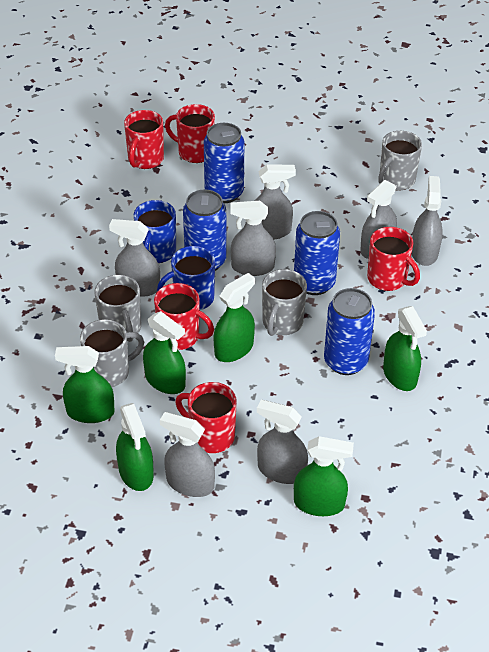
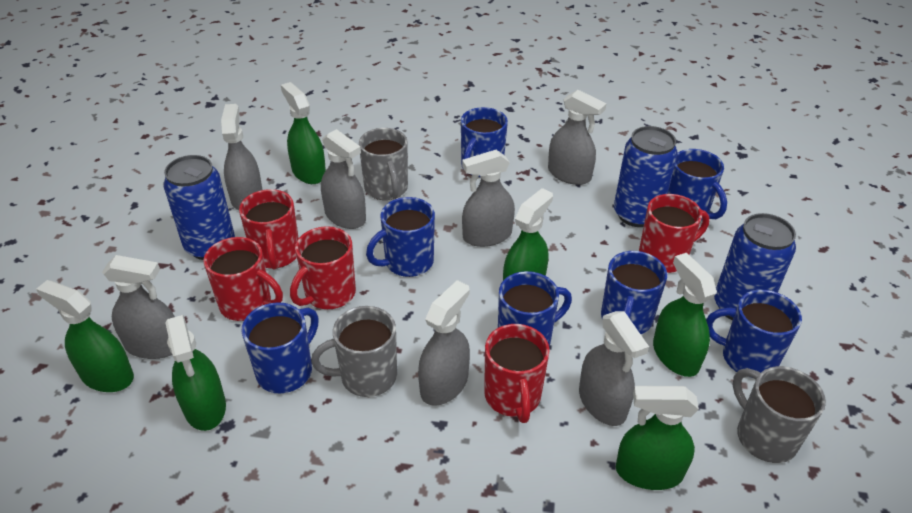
blue can: 4 -> 3
blue mug: 2 -> 7
grey mug: 4 -> 3

